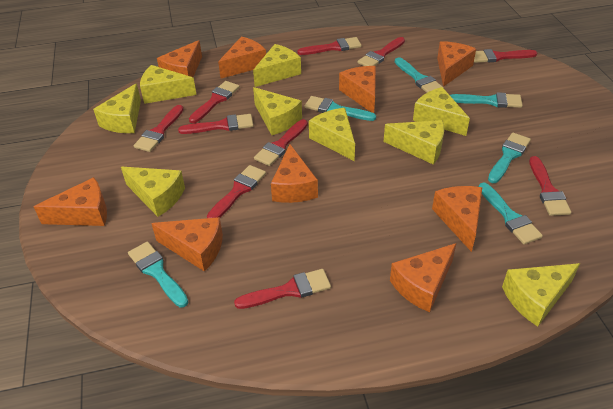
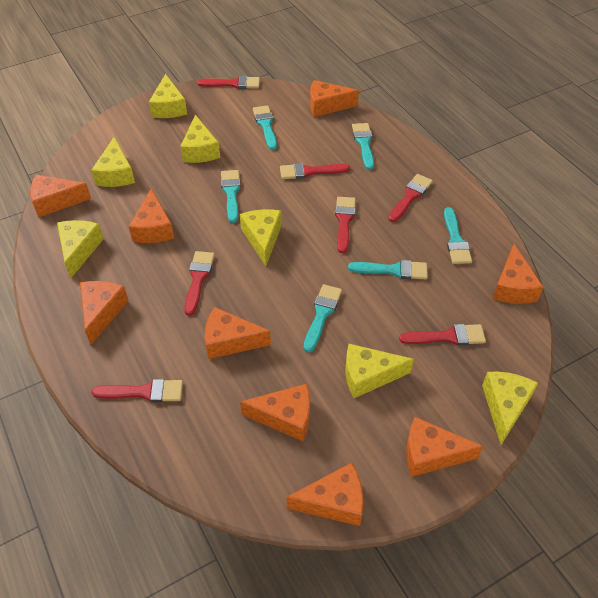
red brush: 10 -> 7
yellow cheese: 9 -> 7

